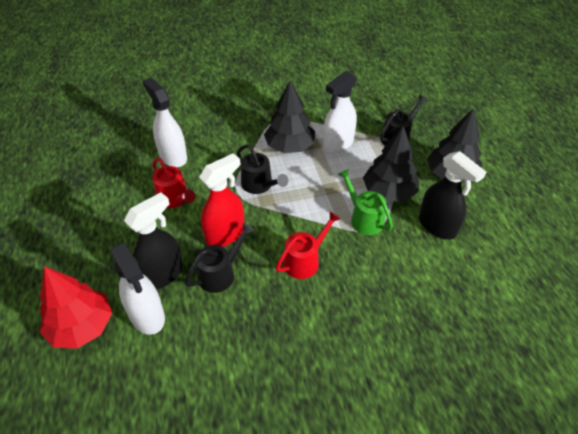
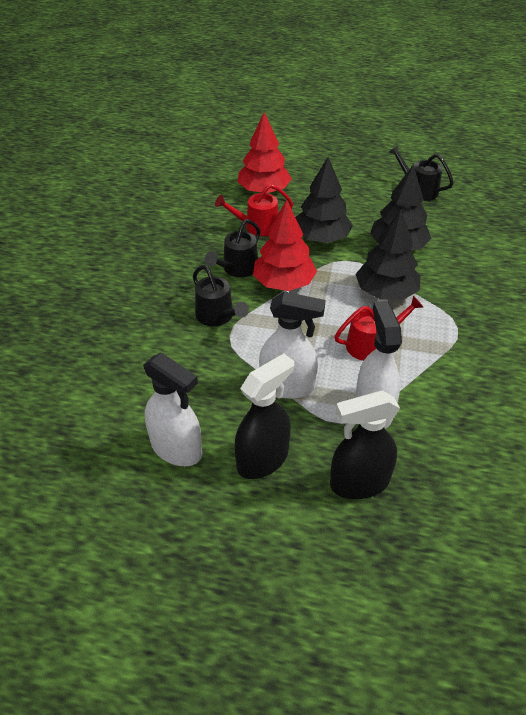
green watering can: 1 -> 0
red spray bottle: 1 -> 0
red tree: 1 -> 2

